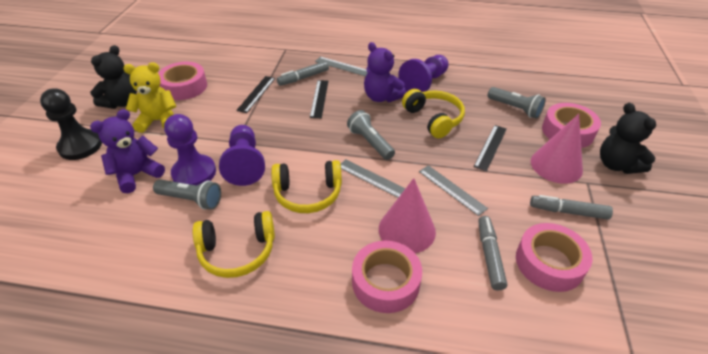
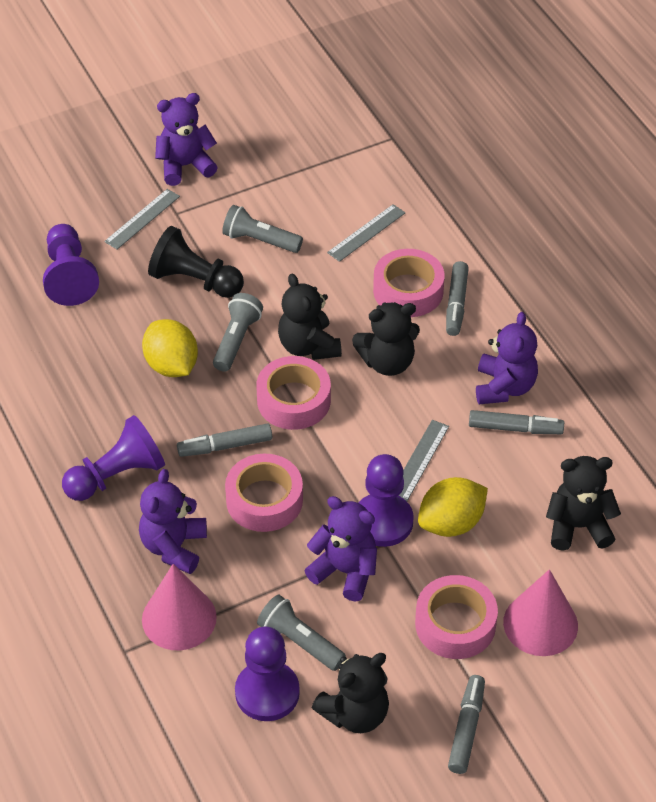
black ruler: 3 -> 0
black teddy bear: 2 -> 4
grey marker: 3 -> 4
purple pawn: 3 -> 4
purple teddy bear: 2 -> 4
yellow headphones: 3 -> 0
yellow lemon: 0 -> 2
yellow teddy bear: 1 -> 0

